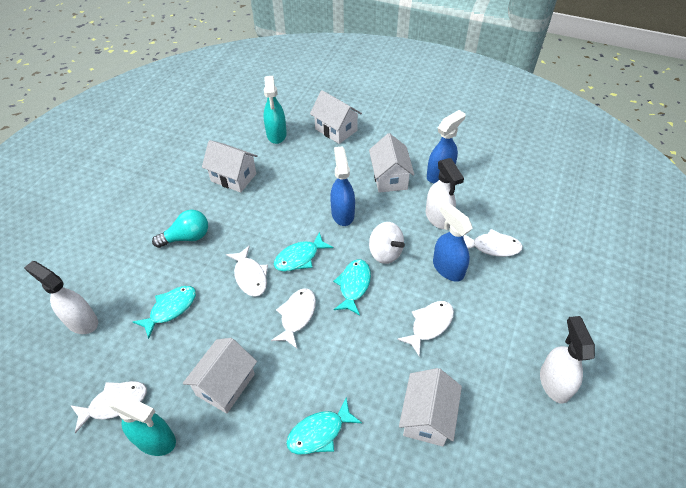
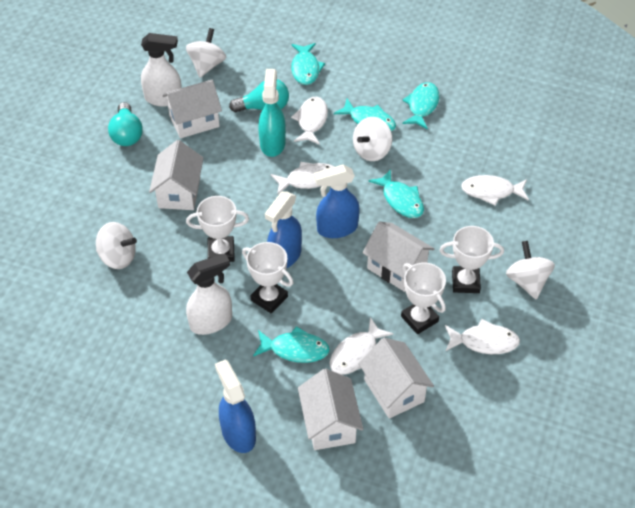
turquoise fish: 4 -> 5
turquoise light bulb: 1 -> 2
turquoise spray bottle: 2 -> 1
white spinning top: 1 -> 4
white spray bottle: 3 -> 2
white trophy: 0 -> 4

